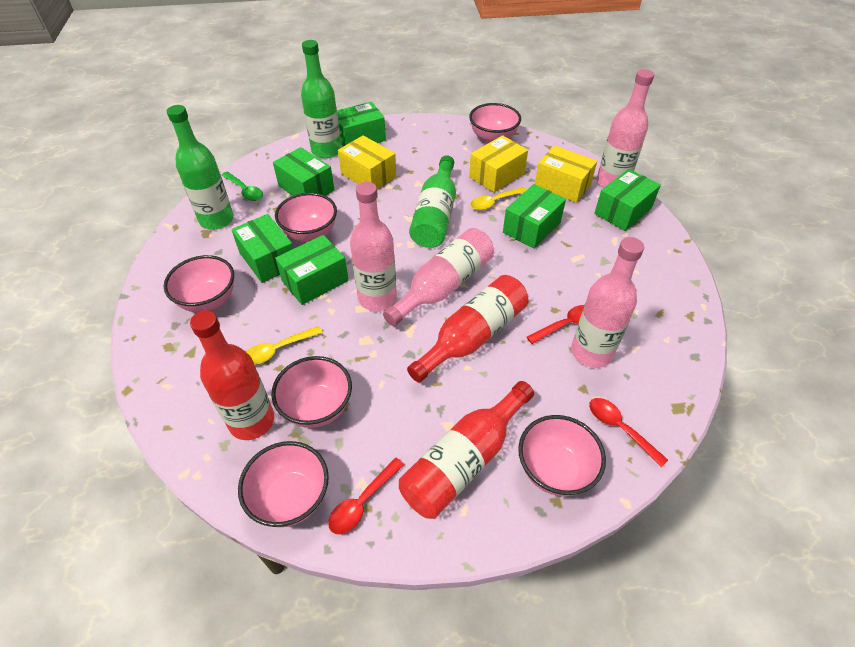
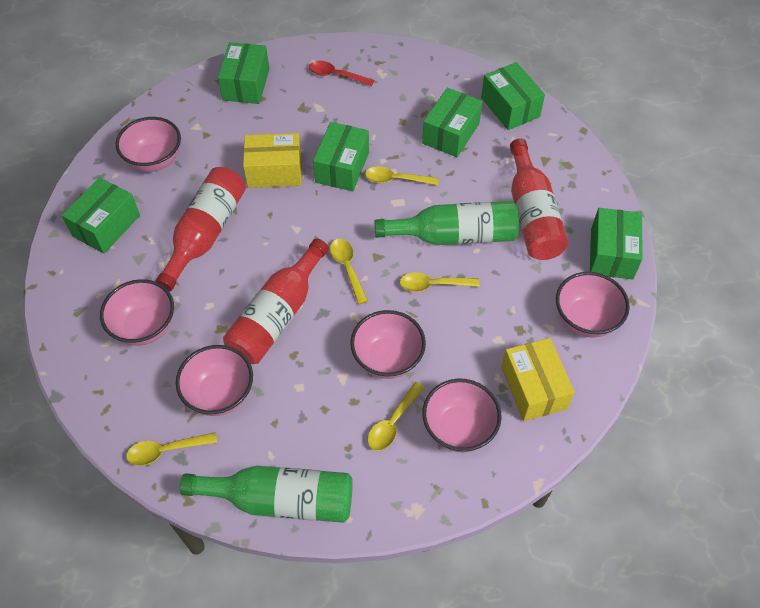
green bottle: 3 -> 2
green spoon: 1 -> 0
pink bottle: 4 -> 0
red spoon: 3 -> 1
yellow box: 3 -> 2
yellow spoon: 2 -> 5

